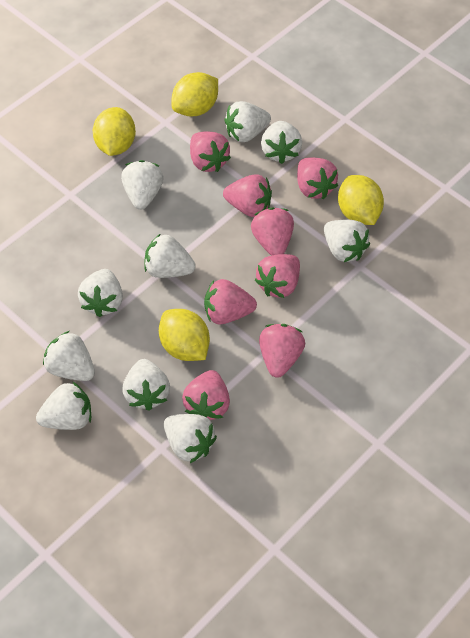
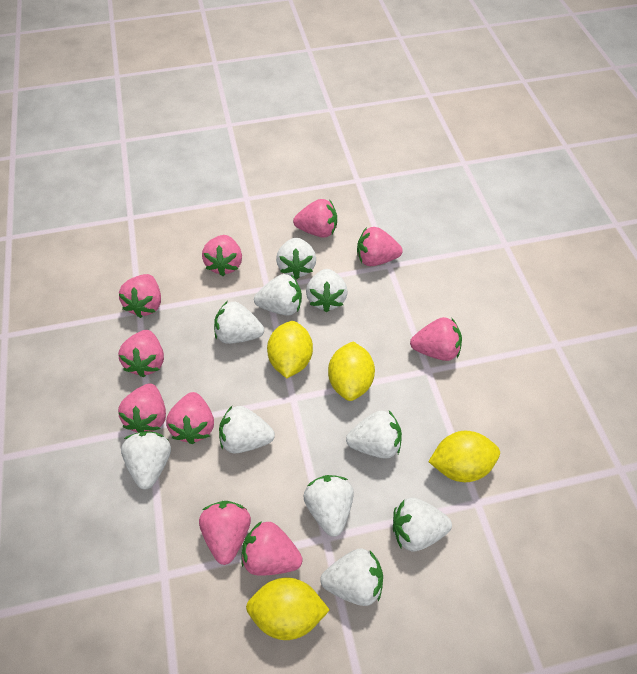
pink strawberry: 8 -> 10

